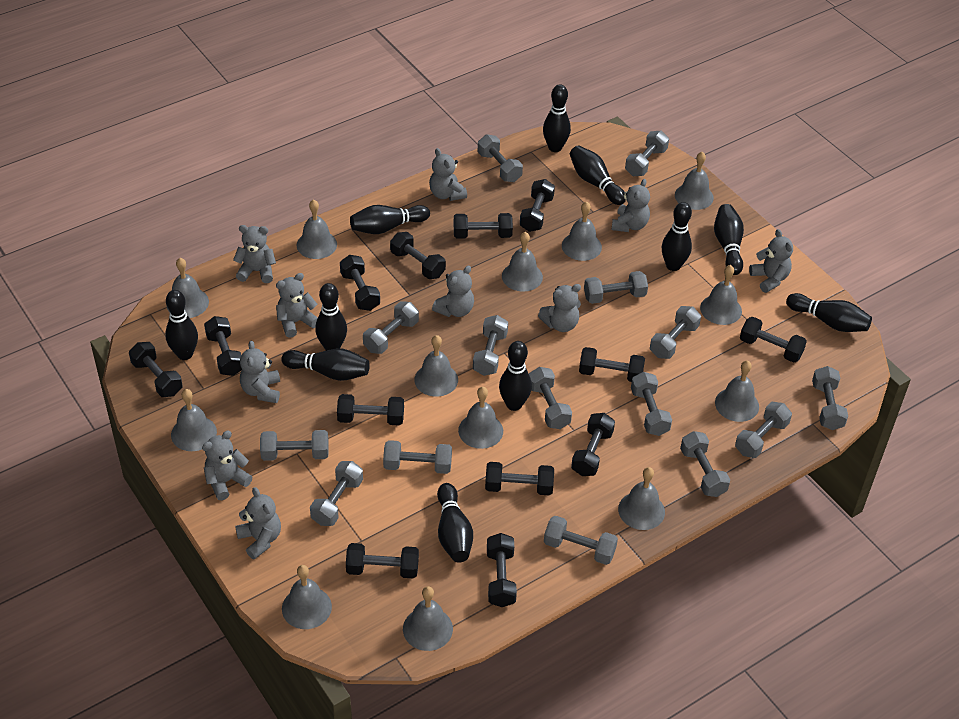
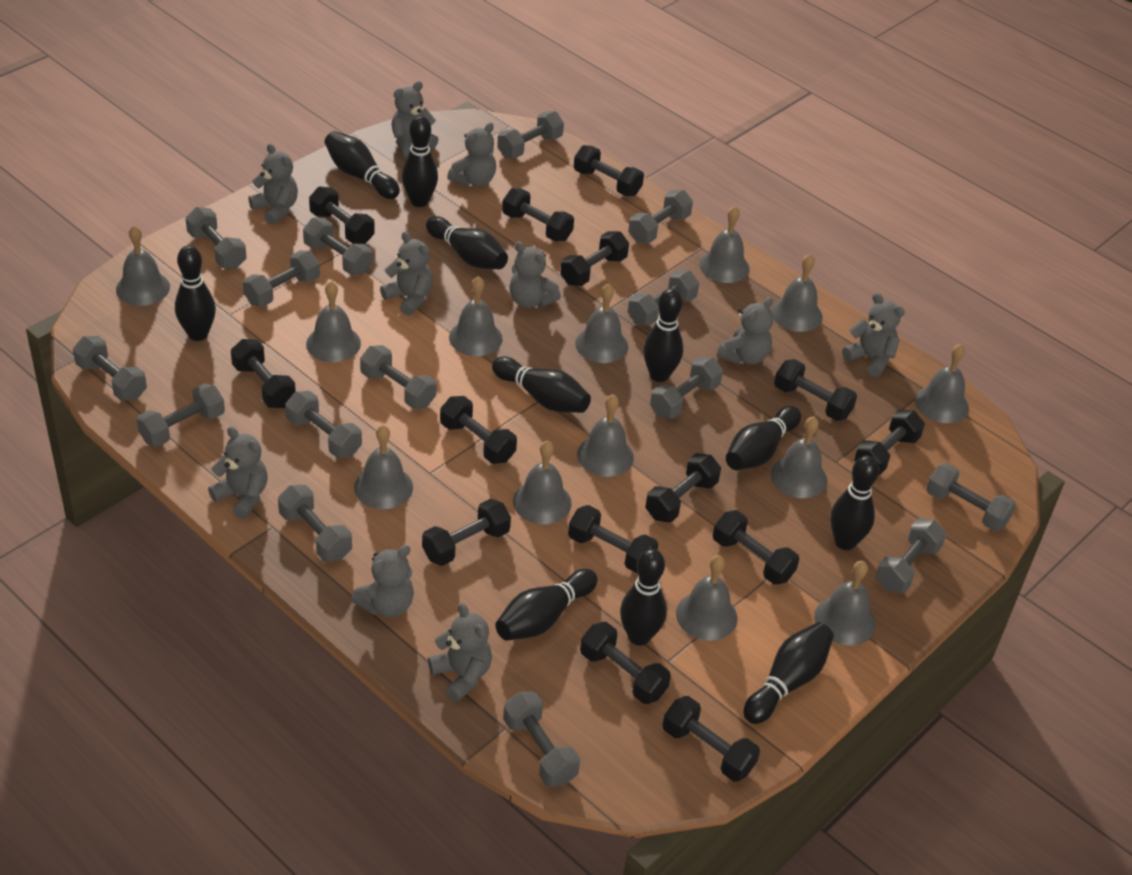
black dumbbell: 13 -> 14

